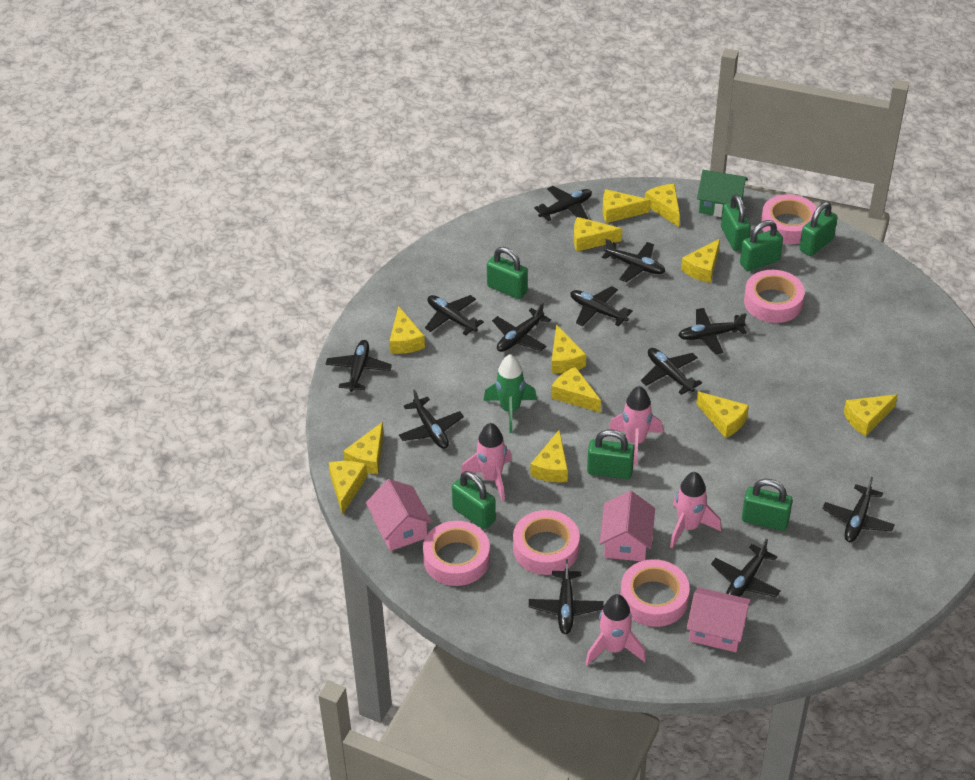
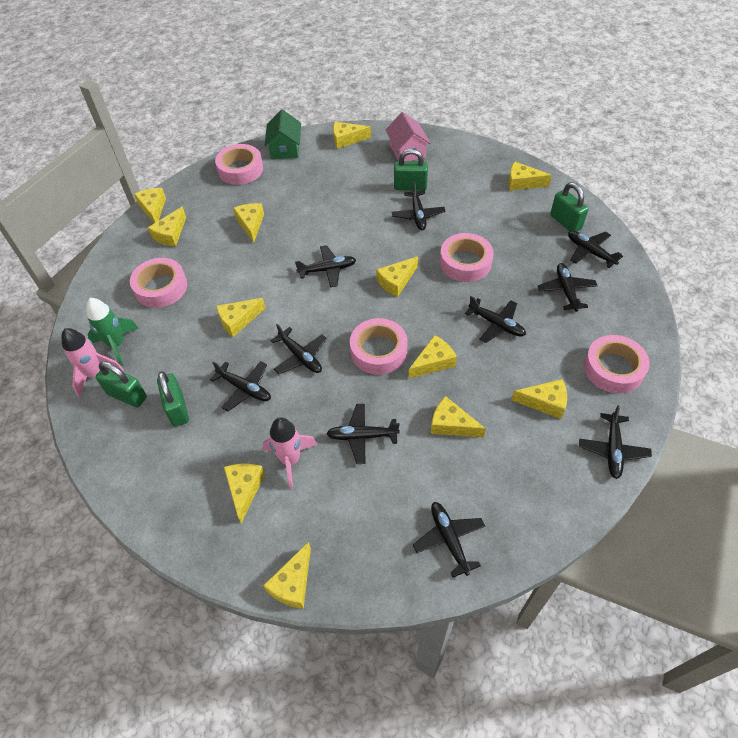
black plane: 12 -> 10
green padlock: 7 -> 4
pink house: 3 -> 1
pink rocket: 4 -> 2

